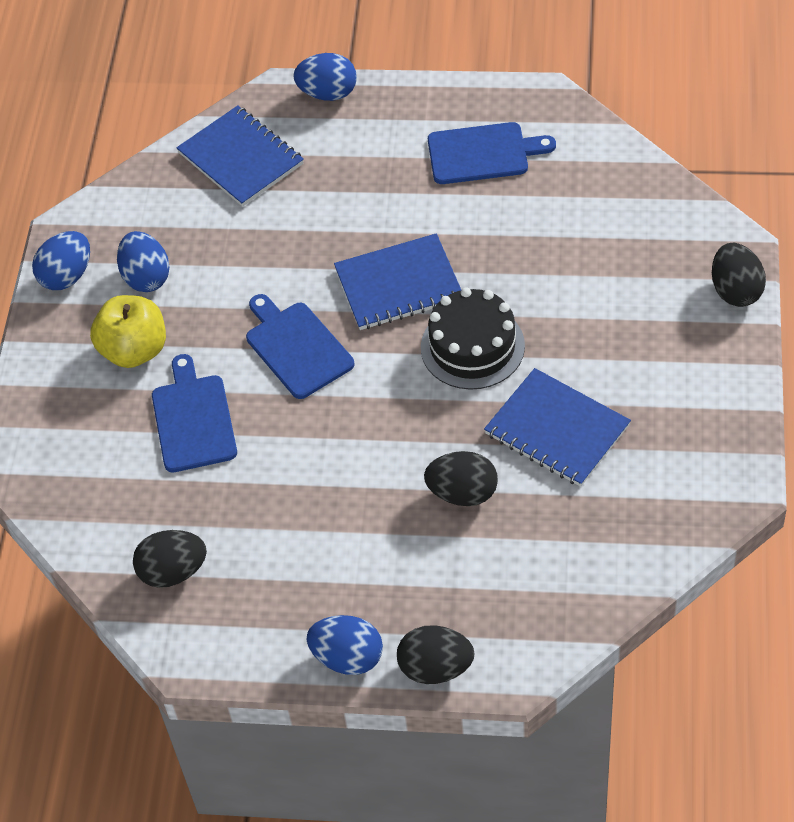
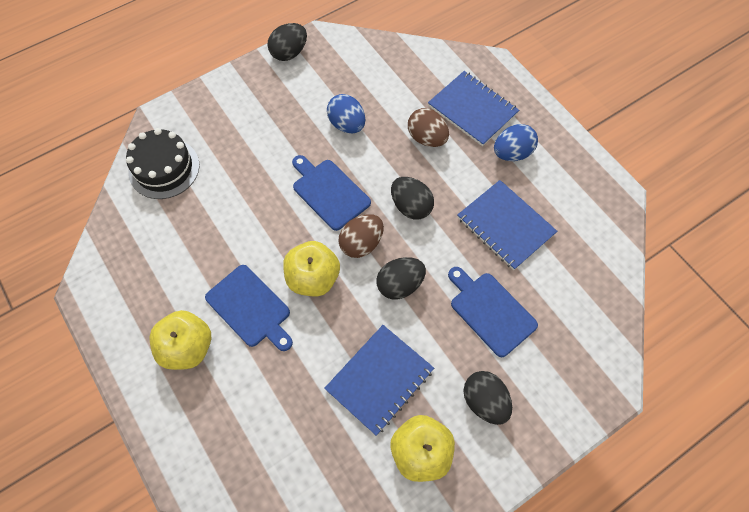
blue egg: 4 -> 2
brown egg: 0 -> 2
yellow apple: 1 -> 3

